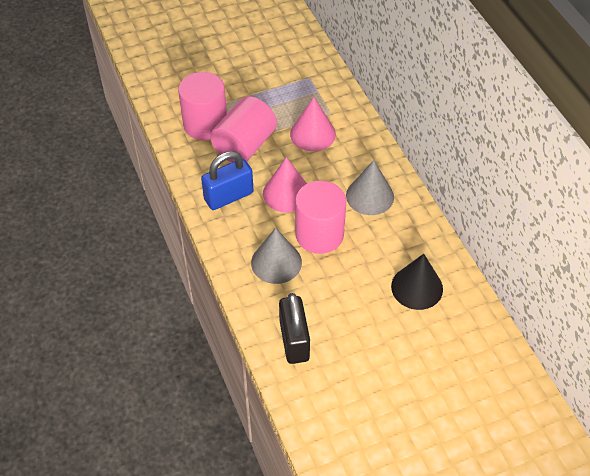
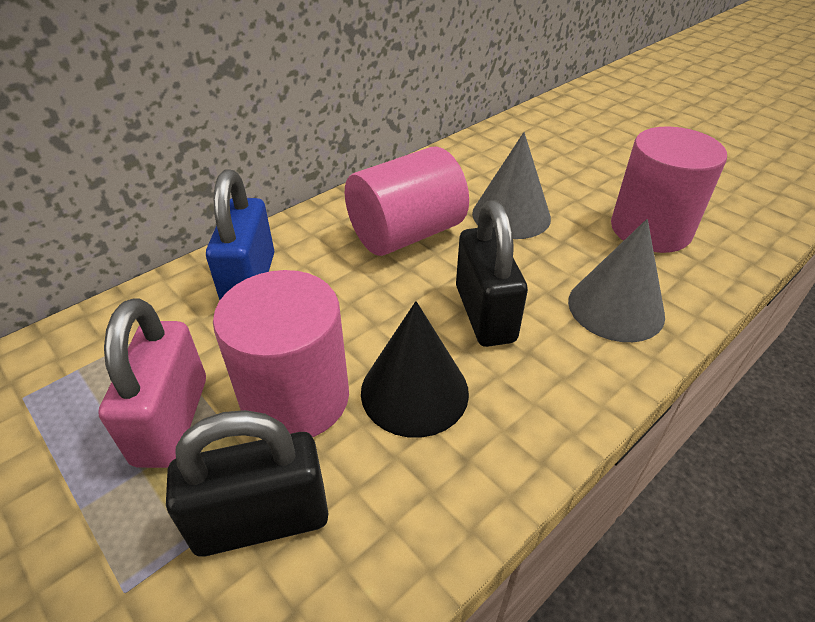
black padlock: 1 -> 2
pink cone: 2 -> 0
pink padlock: 0 -> 1

